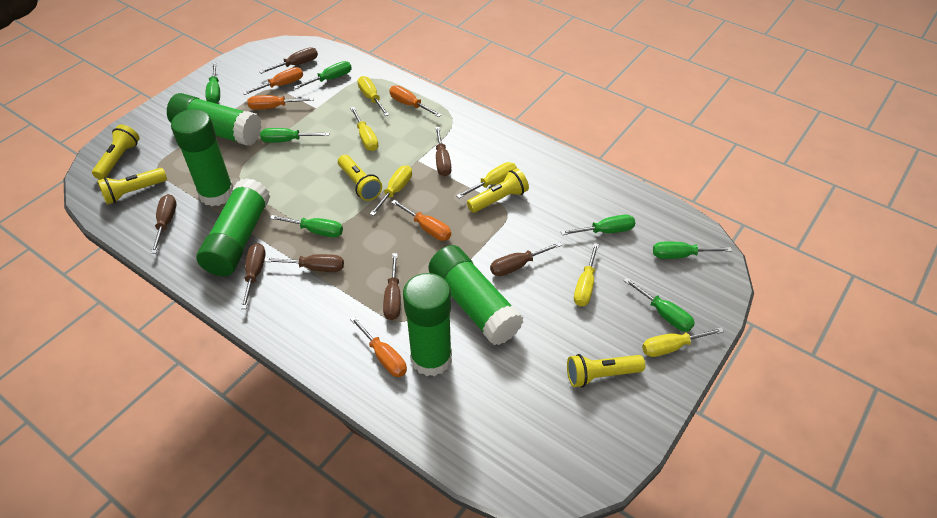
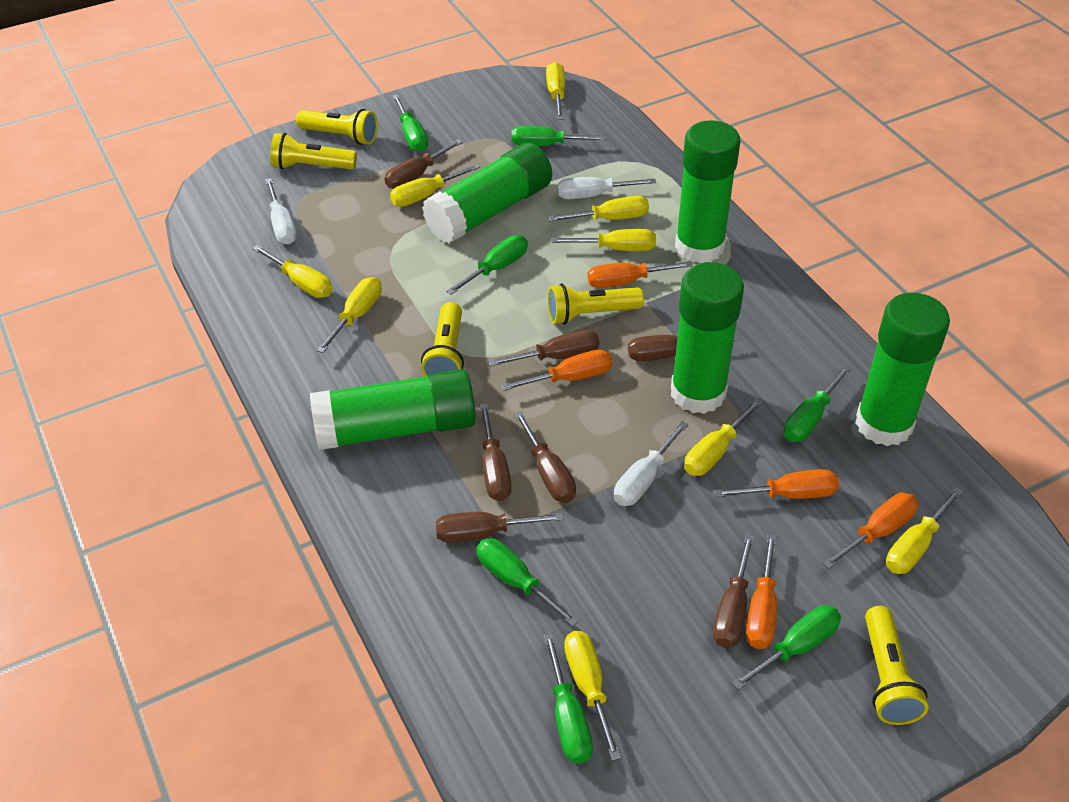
white screwdriver: 0 -> 3
yellow screwdriver: 6 -> 9

